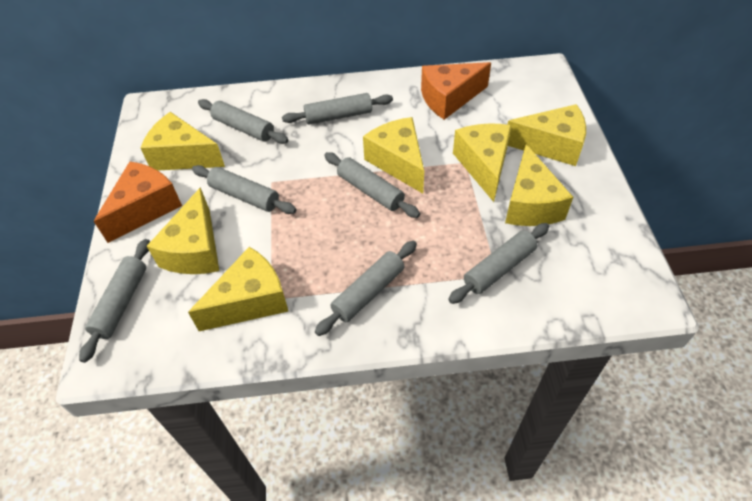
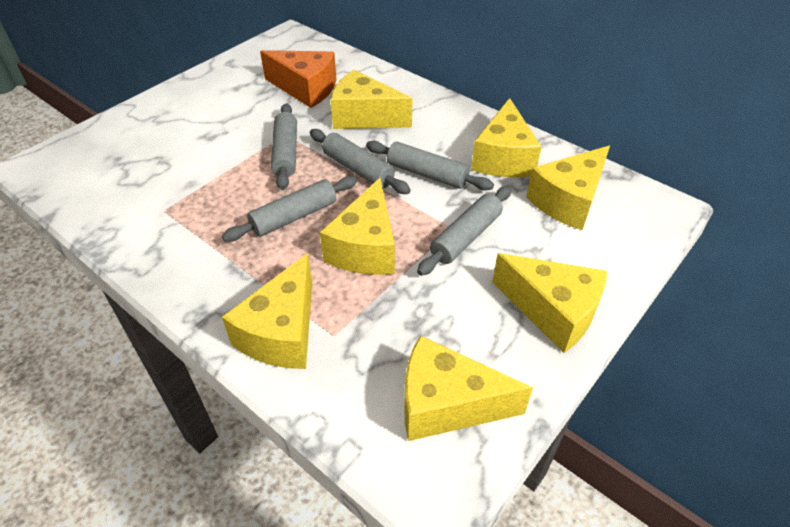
grey rolling pin: 7 -> 5
orange cheese: 2 -> 1

